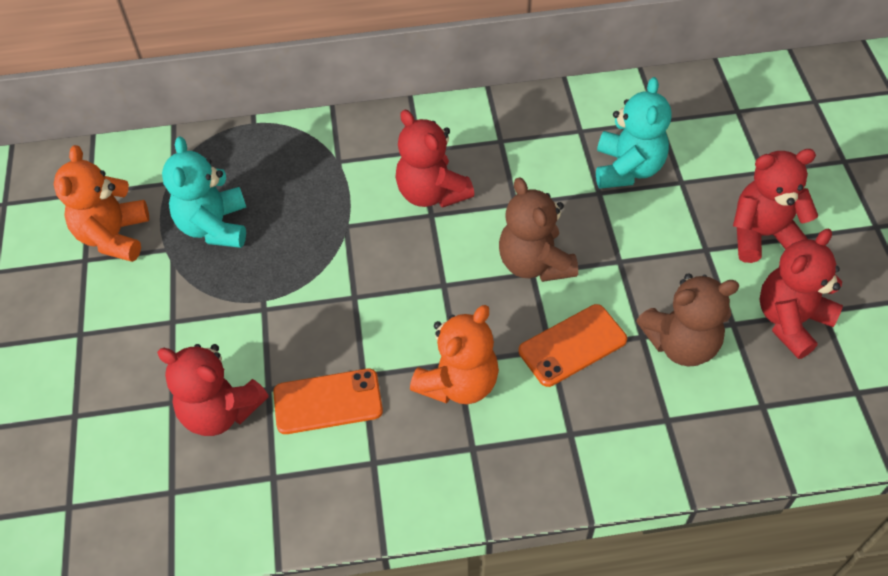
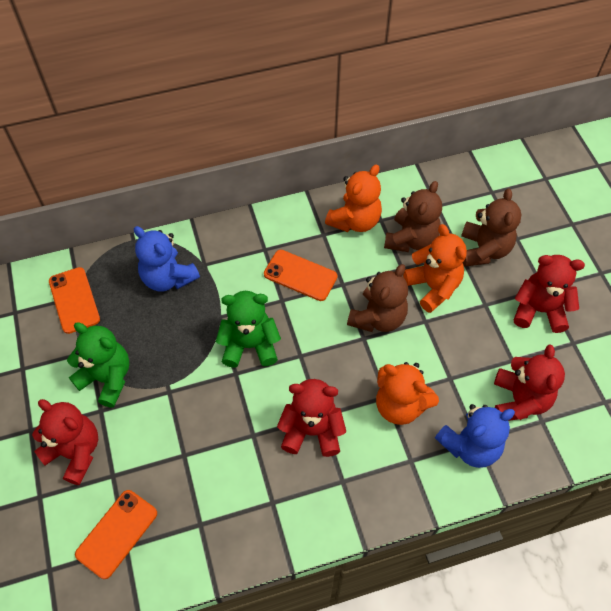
blue teddy bear: 0 -> 2
brown teddy bear: 2 -> 3
green teddy bear: 0 -> 2
orange phone: 2 -> 3
orange teddy bear: 2 -> 3
turquoise teddy bear: 2 -> 0

